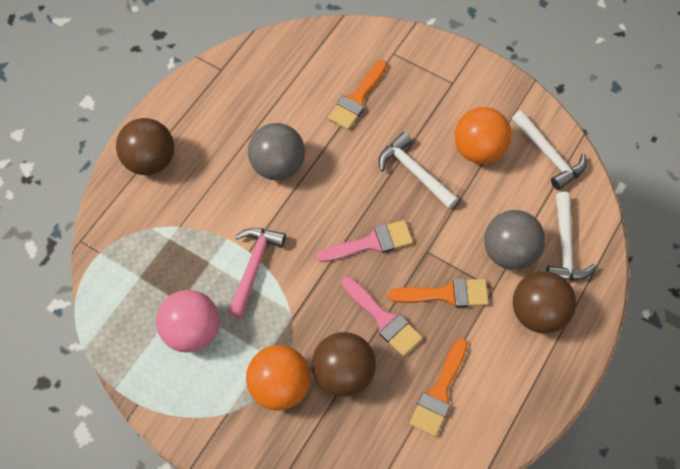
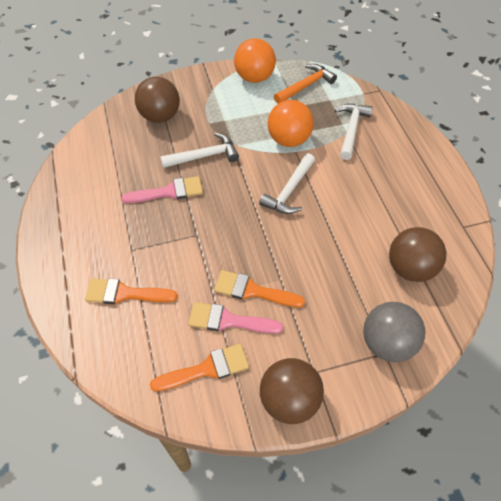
grey ball: 2 -> 1
orange hammer: 0 -> 1
pink ball: 1 -> 0
pink hammer: 1 -> 0

